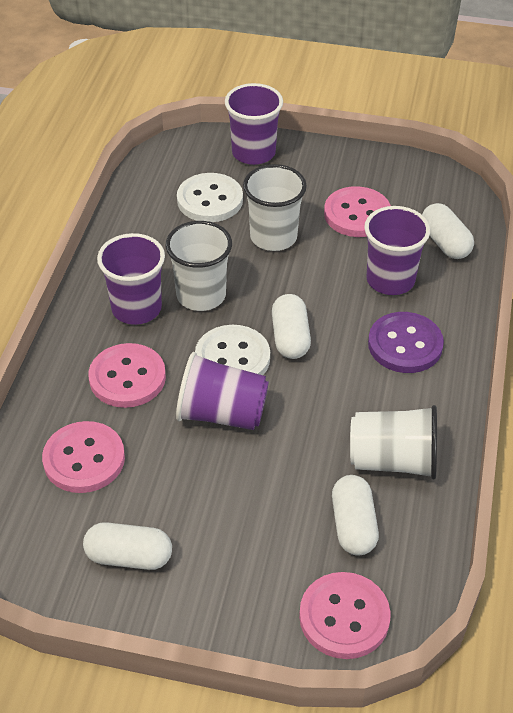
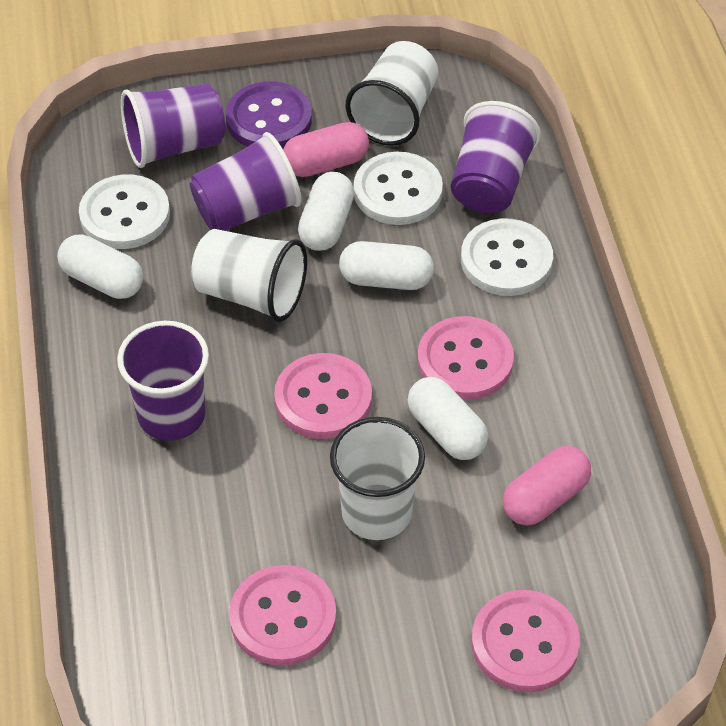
pink capsule: 0 -> 2
white button: 2 -> 3

